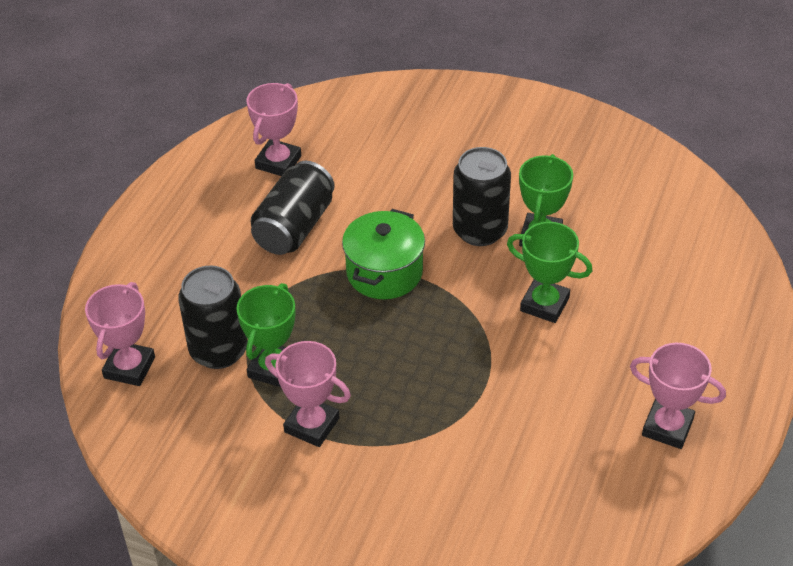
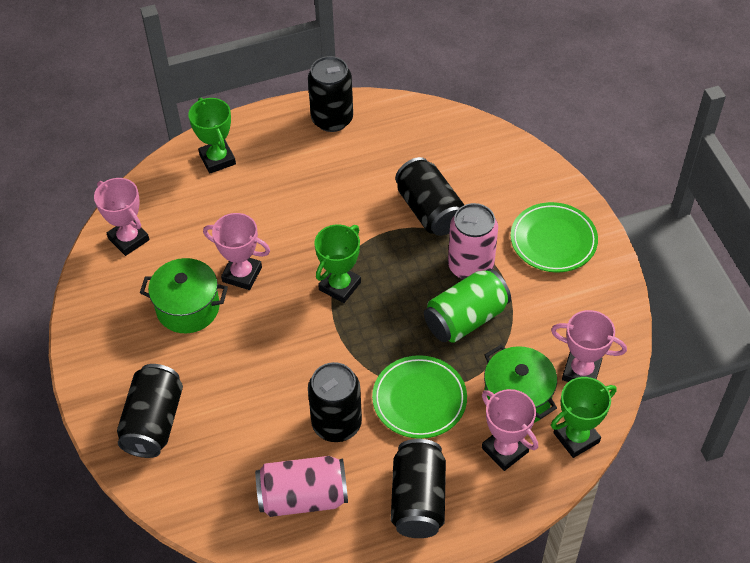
black can: 3 -> 5
green can: 0 -> 1
green plate: 0 -> 2
green pot: 1 -> 2
pink can: 0 -> 2

